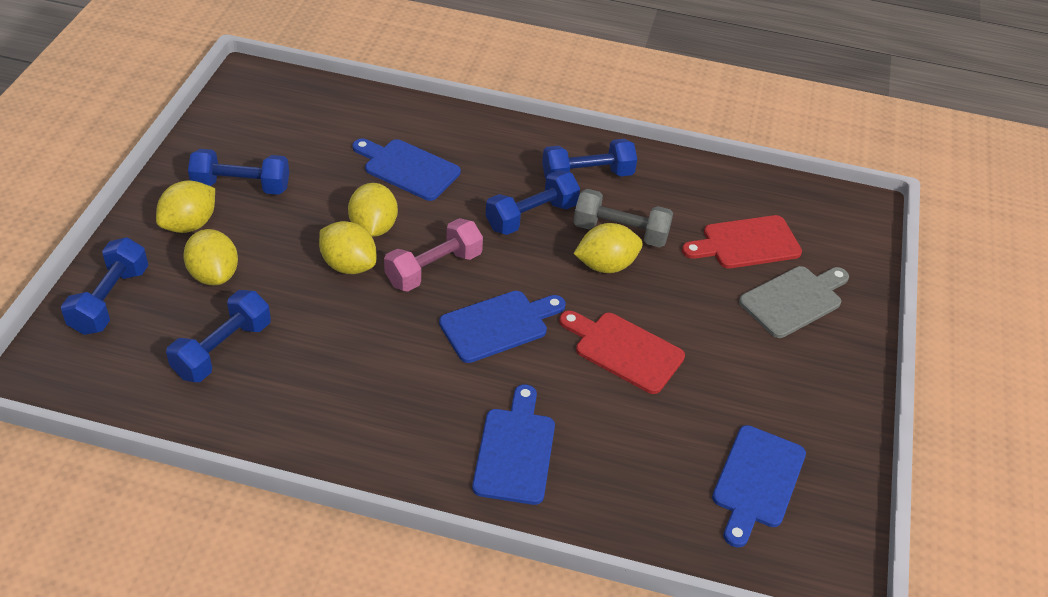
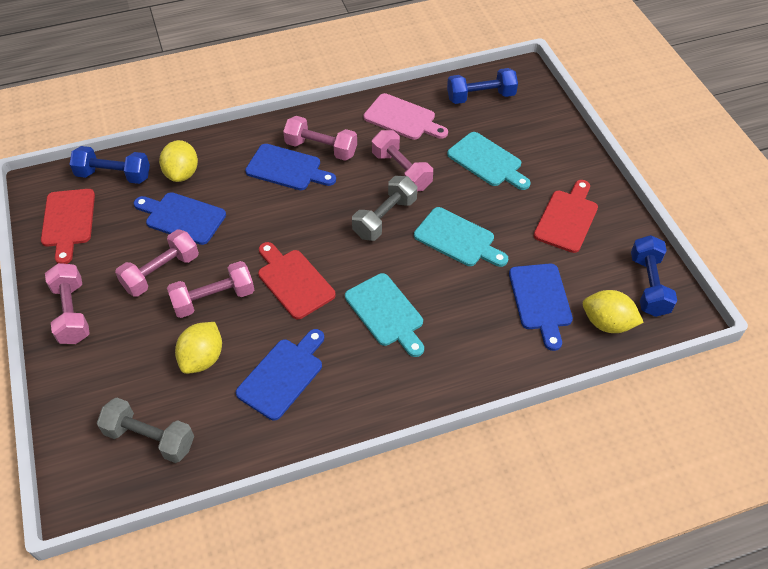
blue dumbbell: 5 -> 3
grey cutting board: 1 -> 0
grey dumbbell: 1 -> 2
pink cutting board: 0 -> 1
pink dumbbell: 1 -> 5
red cutting board: 2 -> 3
turquoise cutting board: 0 -> 3
yellow lemon: 5 -> 3

